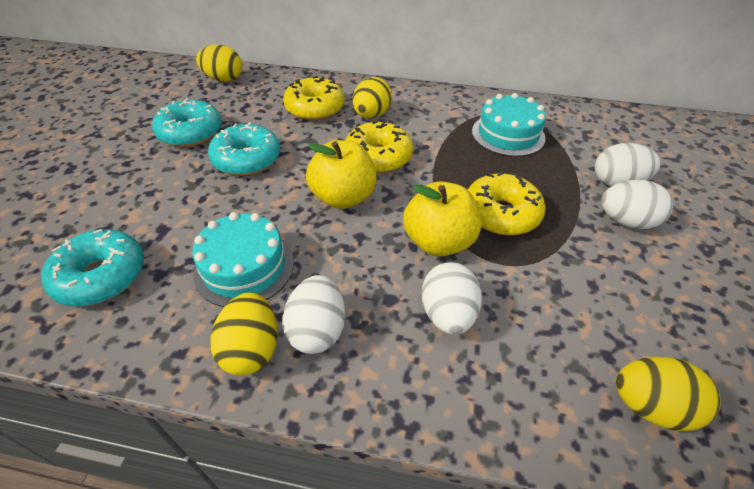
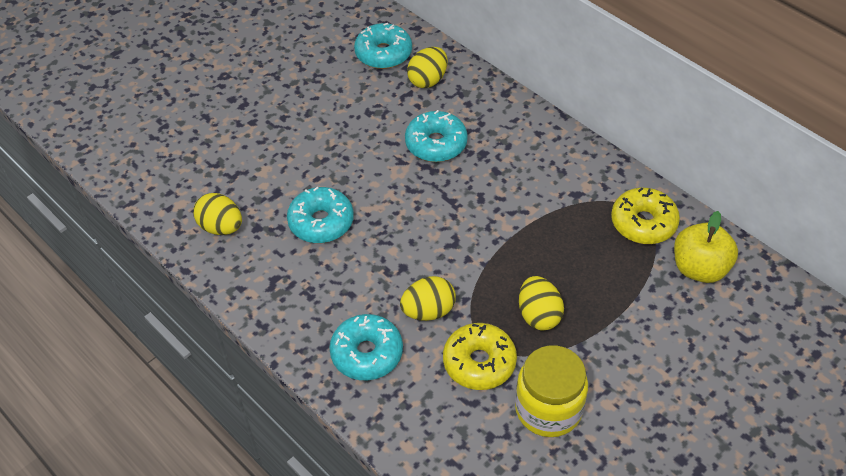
turquoise cake: 2 -> 0
turquoise donut: 3 -> 4
white egg: 4 -> 0
yellow apple: 2 -> 1
yellow donut: 3 -> 2
yellow jar: 0 -> 1

